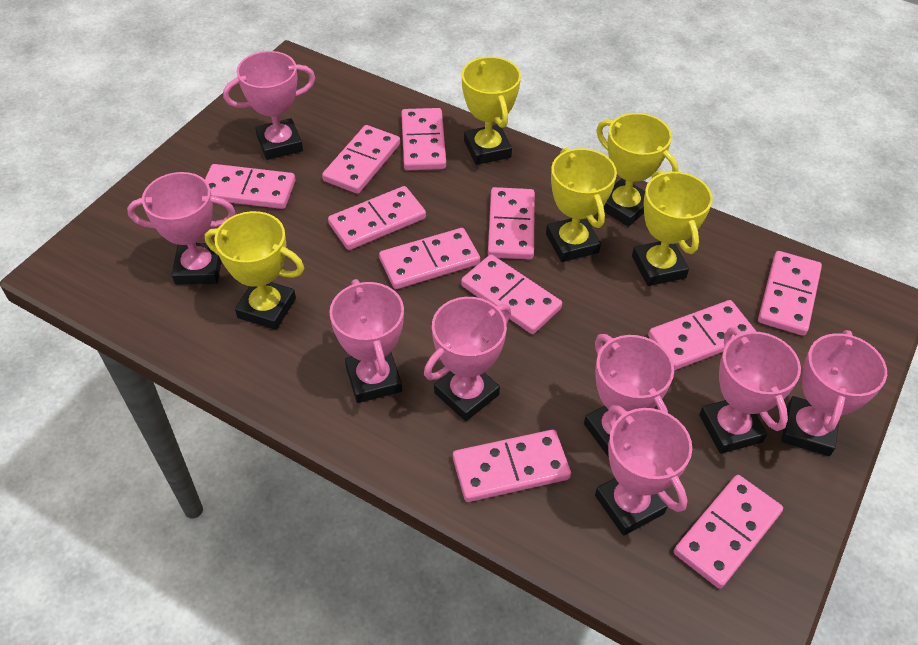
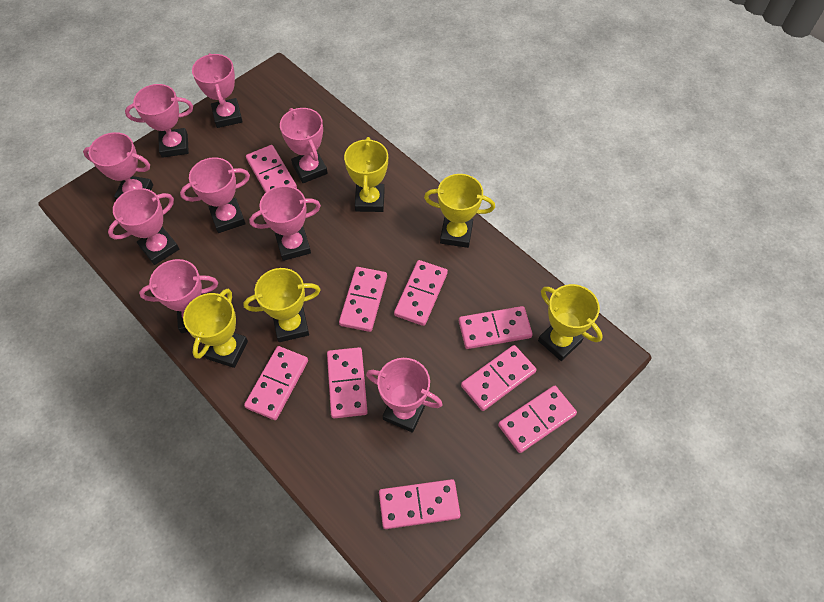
pink domino: 11 -> 9
pink trophy: 8 -> 9

